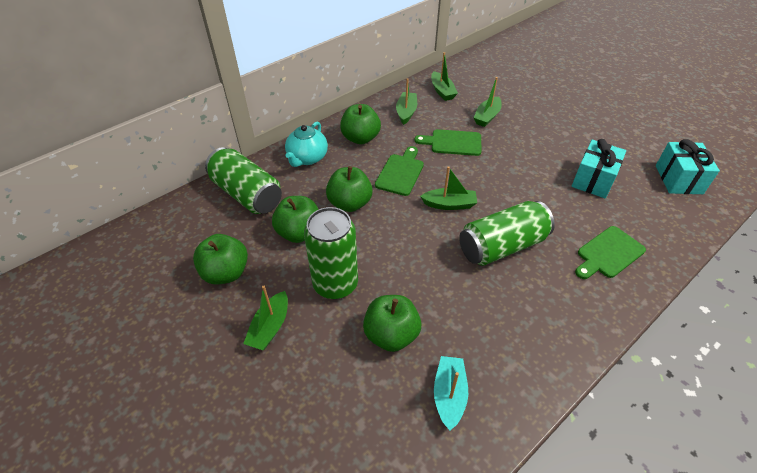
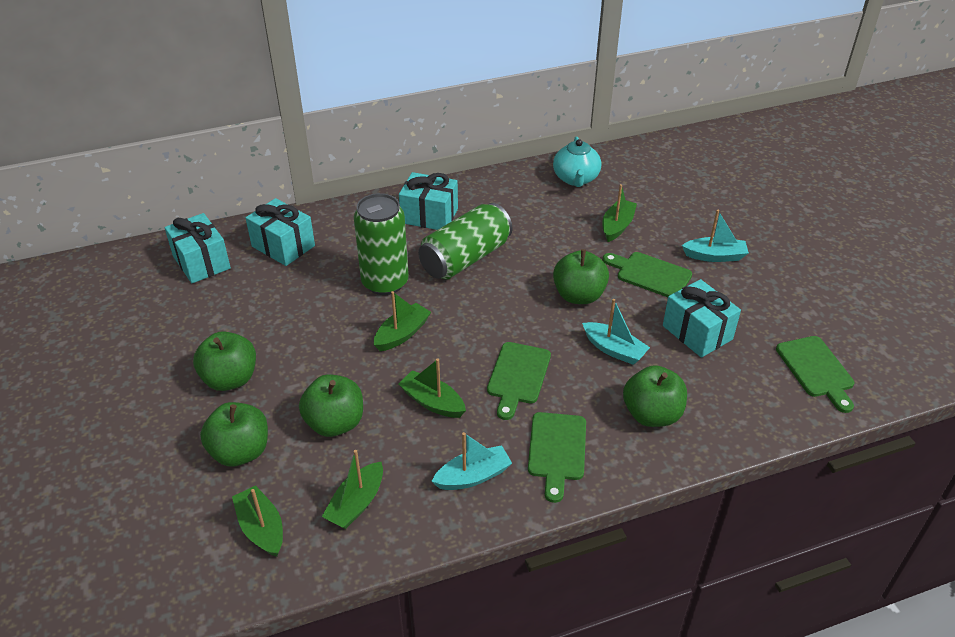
green can: 3 -> 2
green cutting board: 3 -> 4
turquoise boat: 1 -> 3
turquoise gift: 2 -> 4

